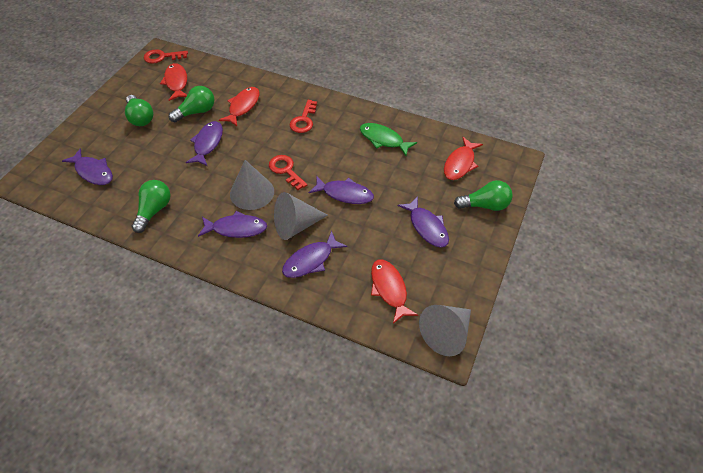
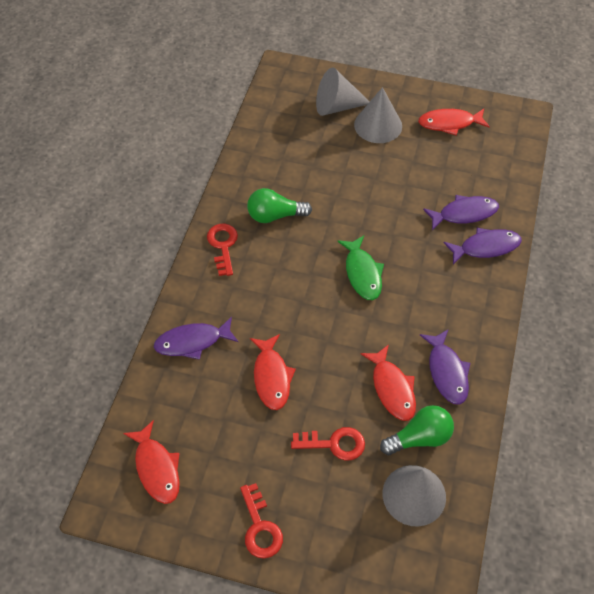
green light bulb: 4 -> 2
purple fish: 6 -> 4

